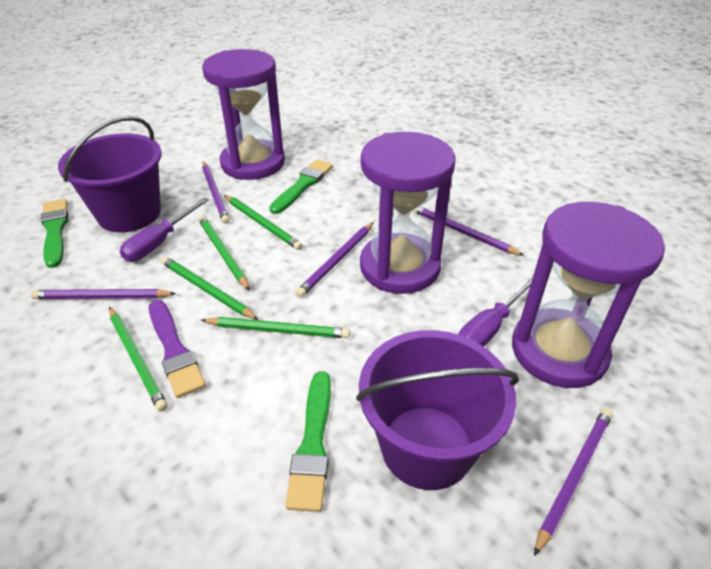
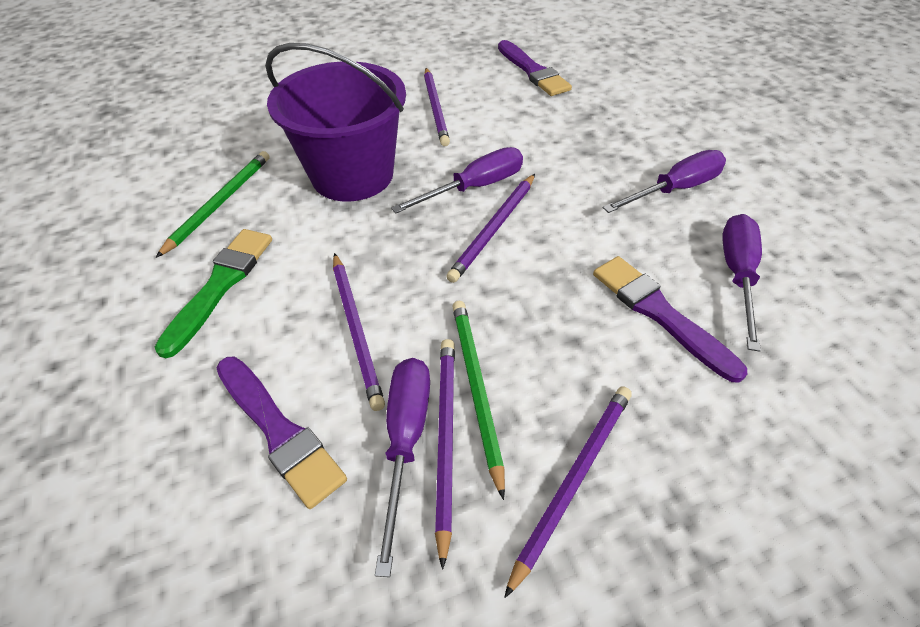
green brush: 3 -> 1
green pencil: 5 -> 2
purple brush: 1 -> 3
purple bucket: 2 -> 1
purple hourglass: 3 -> 0
purple screwdriver: 2 -> 4

